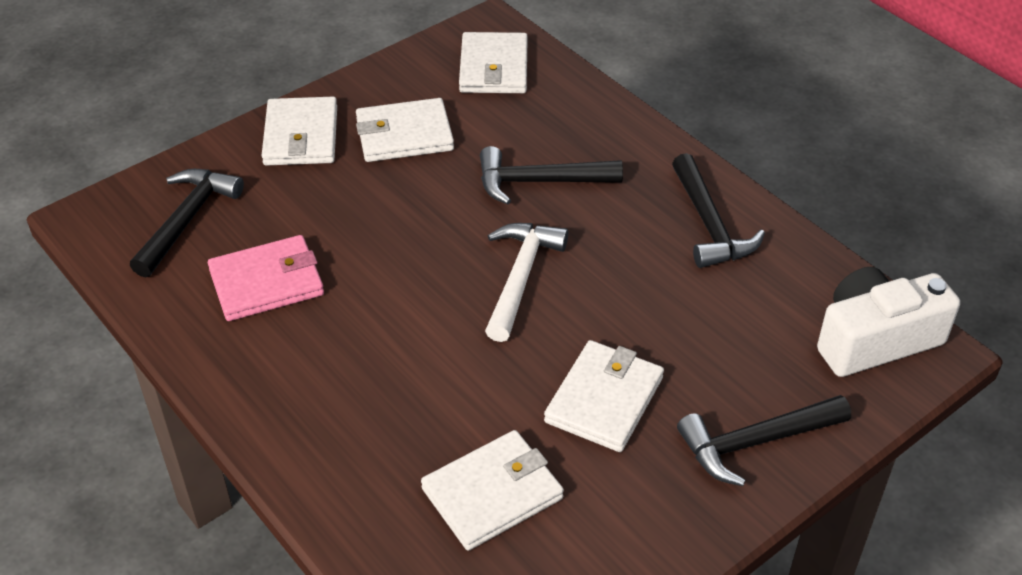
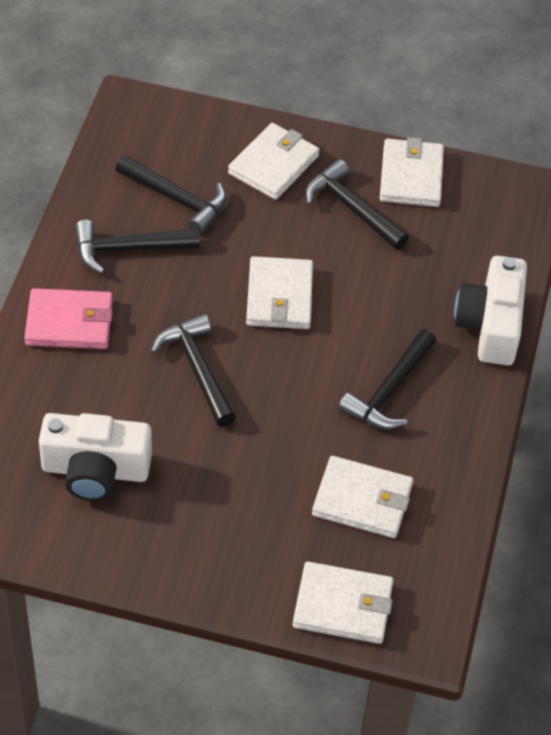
black hammer: 4 -> 5
white camera: 1 -> 2
white hammer: 1 -> 0

